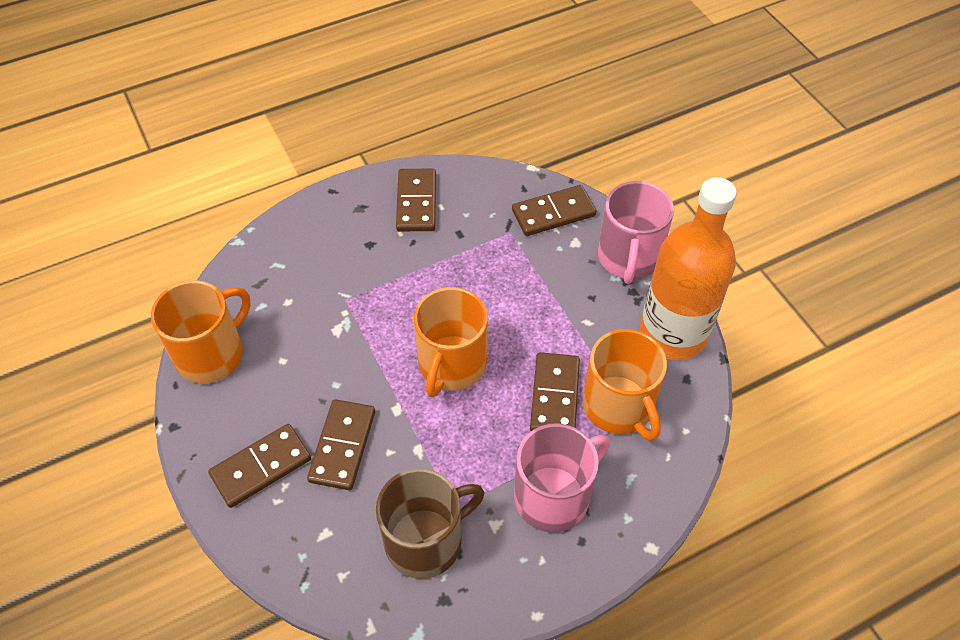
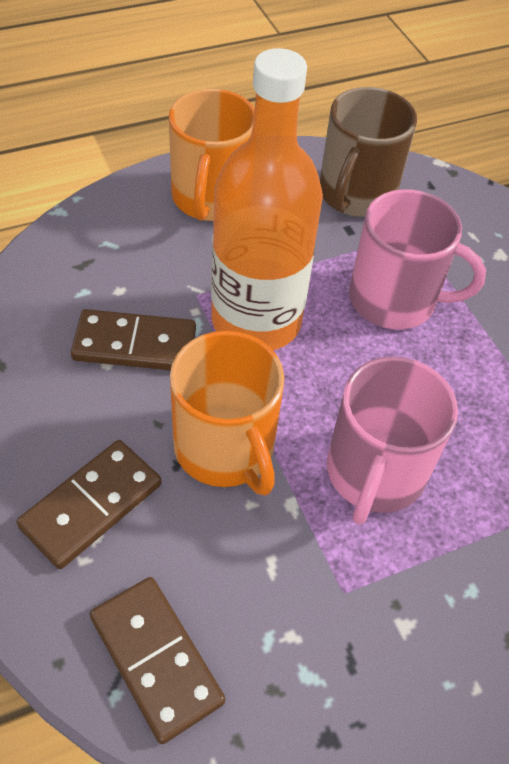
brown domino: 5 -> 3
orange mug: 3 -> 2

